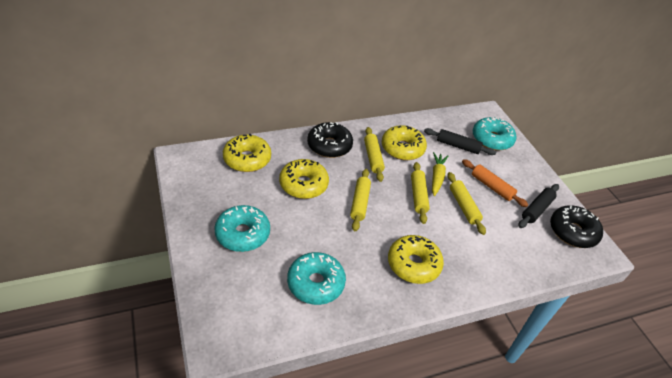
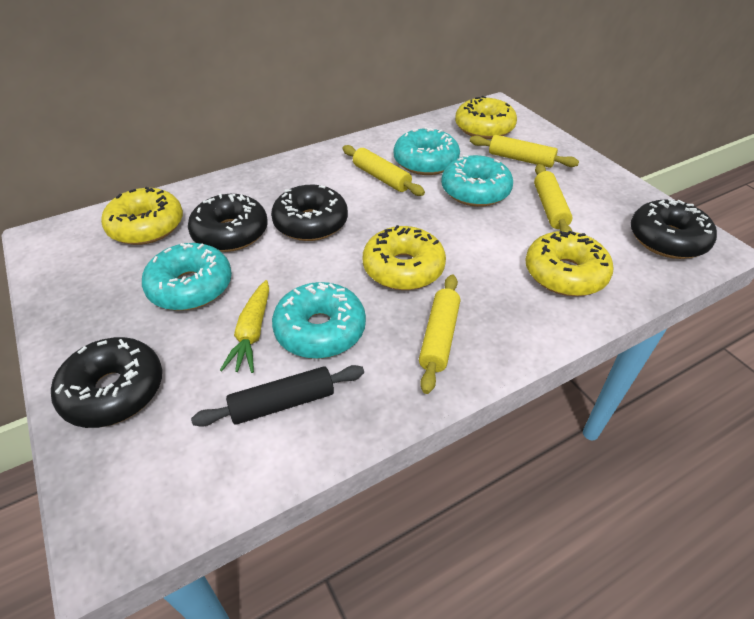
black donut: 2 -> 4
black rolling pin: 2 -> 1
orange rolling pin: 1 -> 0
turquoise donut: 3 -> 4

